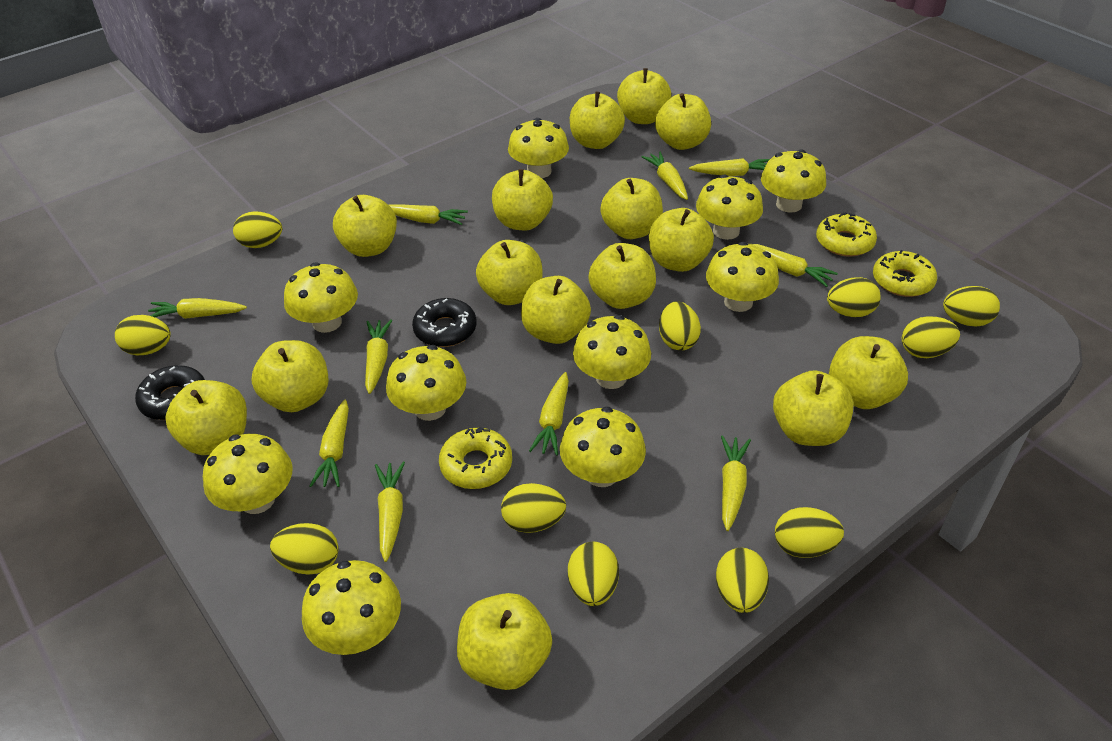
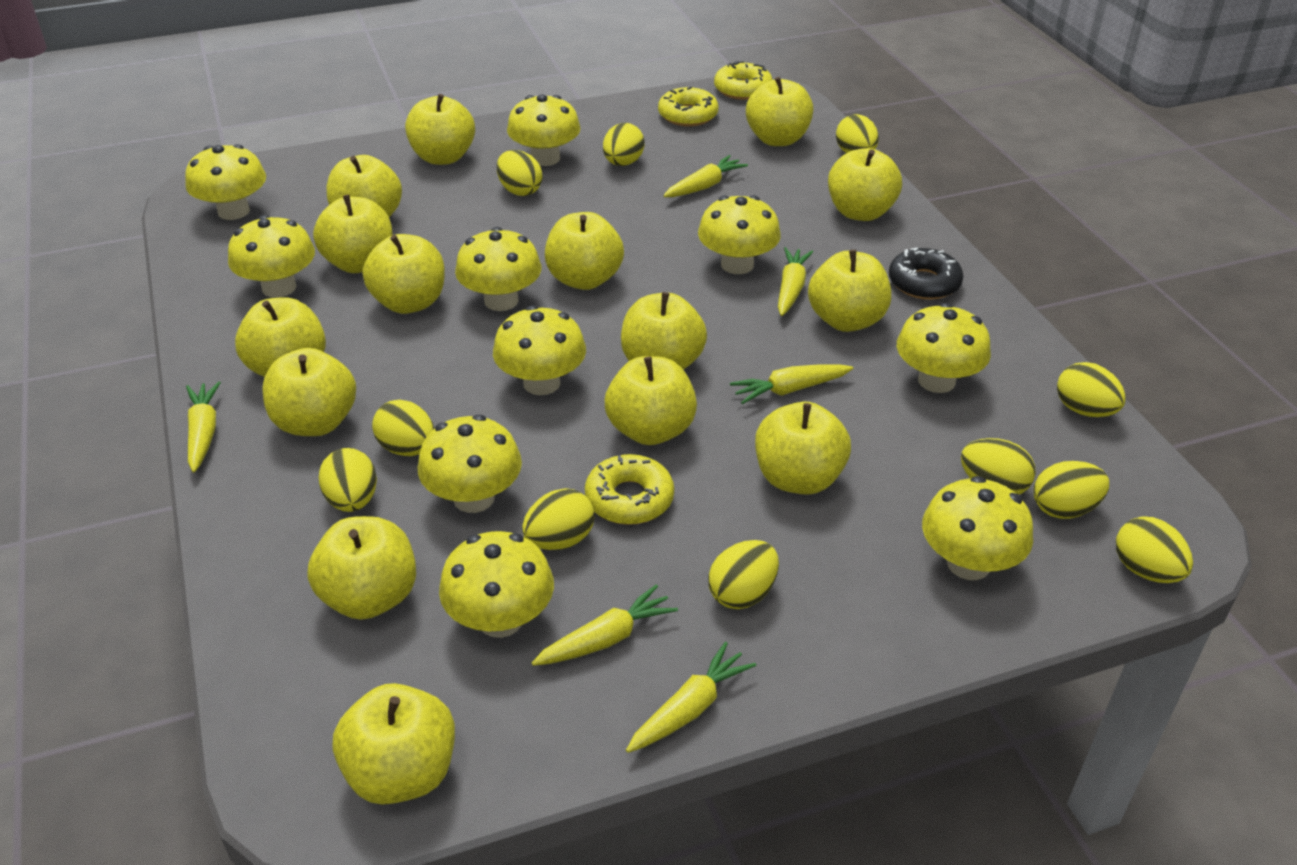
black donut: 2 -> 1
yellow carrot: 10 -> 6

